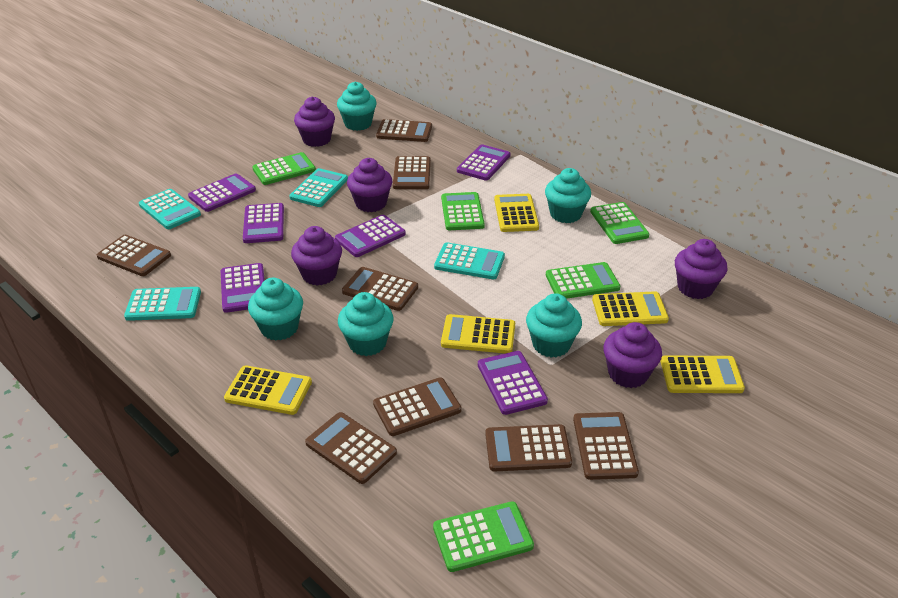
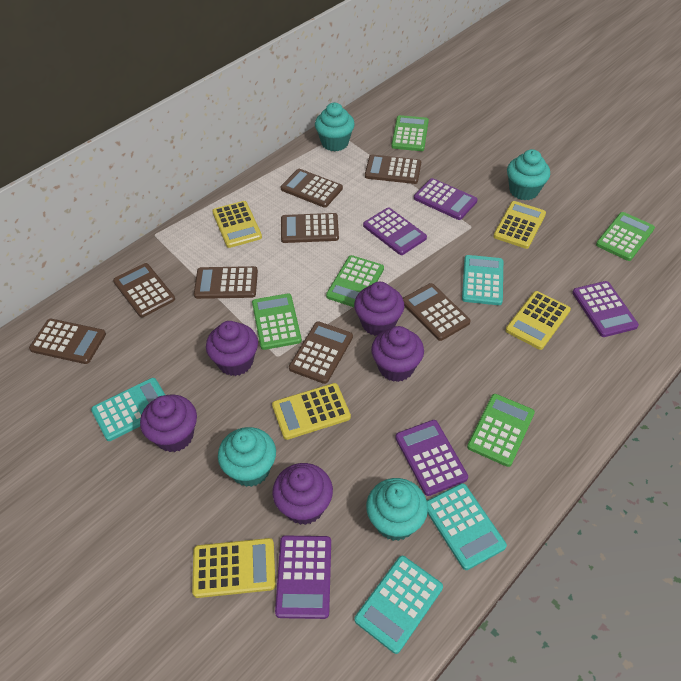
purple calculator: 6 -> 5
turquoise cupcake: 5 -> 4

